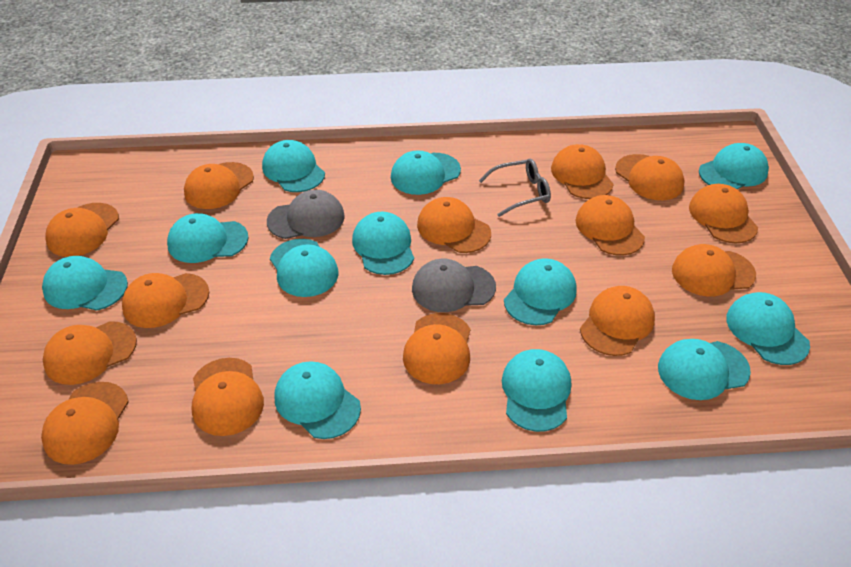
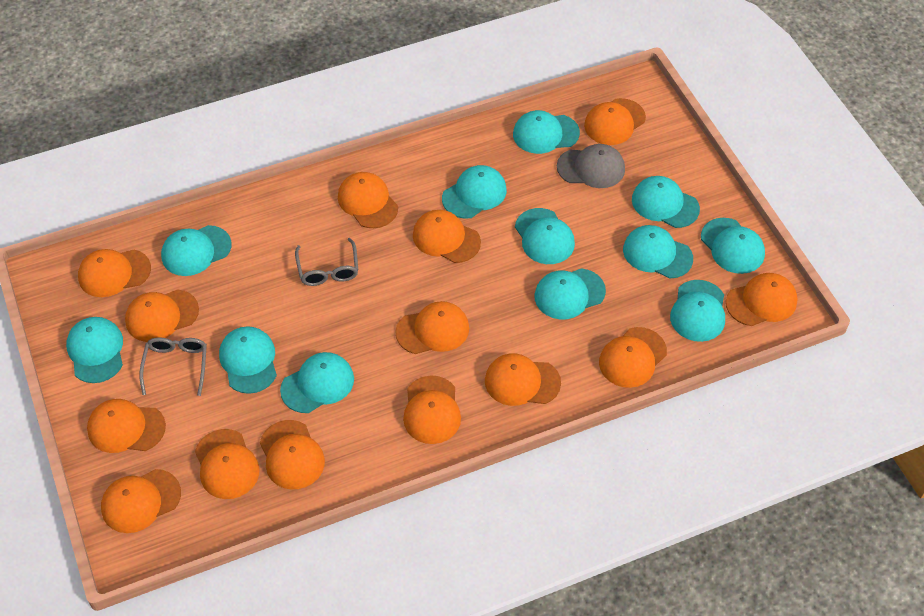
grey cap: 2 -> 1
grey glasses: 1 -> 2

